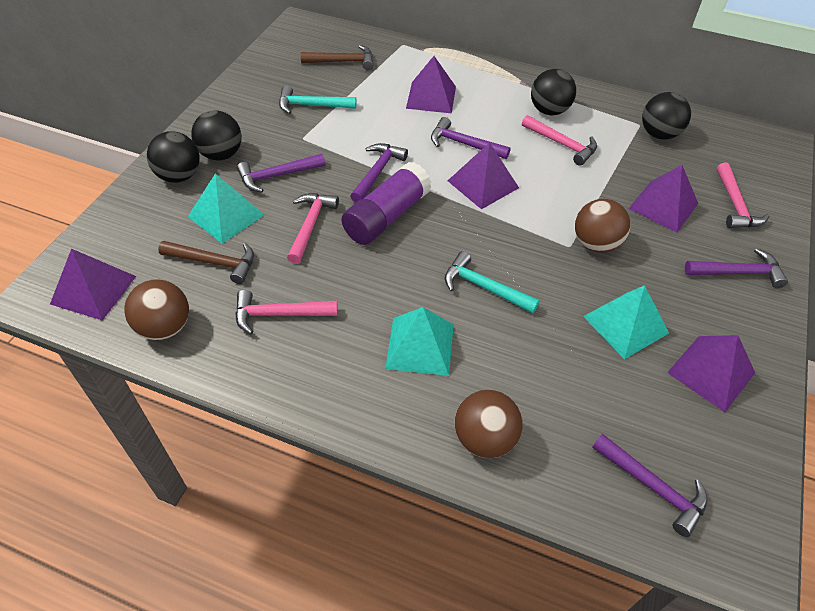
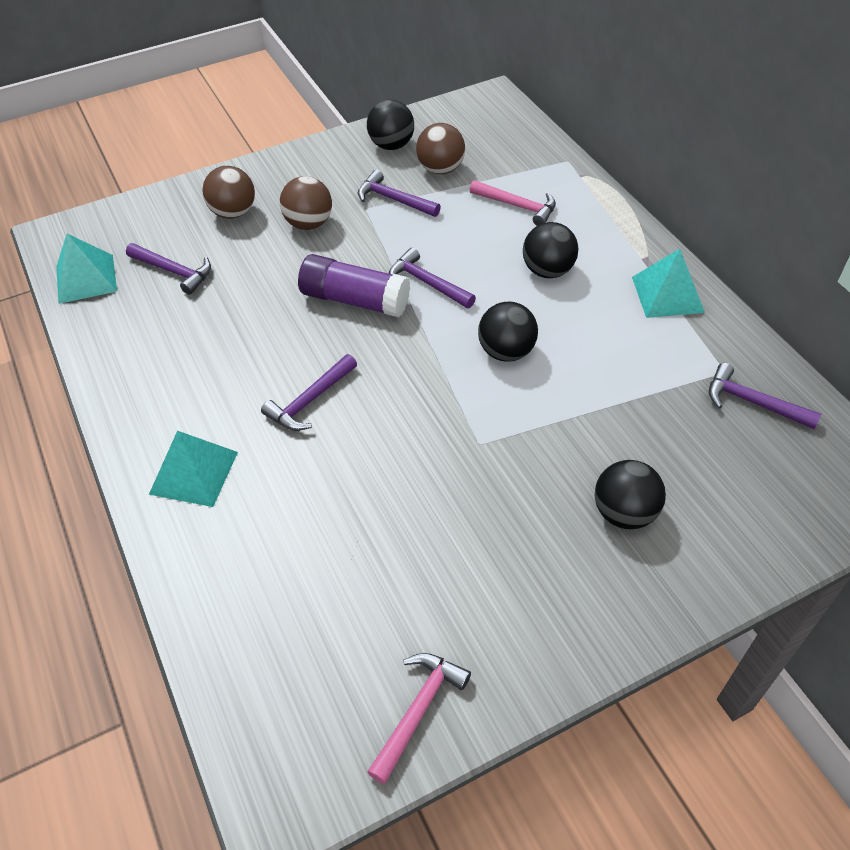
brown hammer: 2 -> 0
pink hammer: 4 -> 2
purple pyramid: 5 -> 0
turquoise hammer: 2 -> 0

